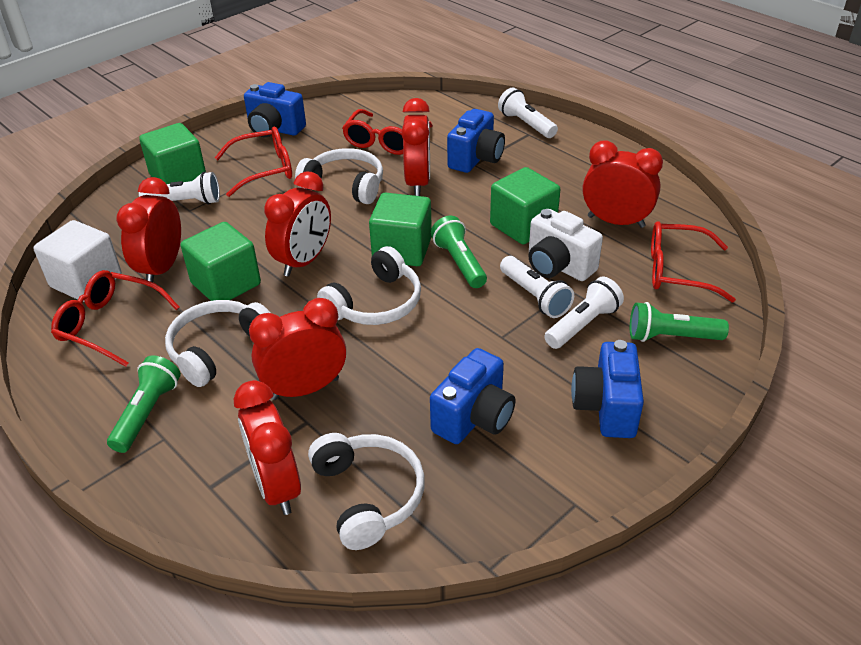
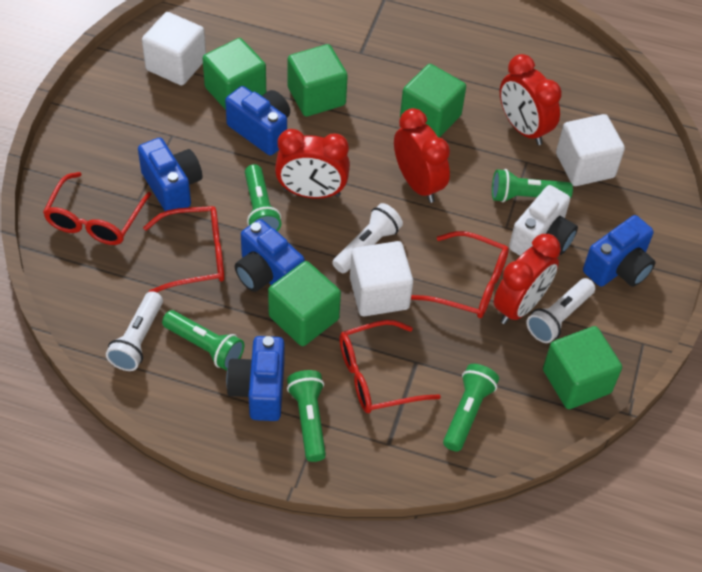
blue camera: 4 -> 5
green cube: 4 -> 5
green flashlight: 3 -> 5
red clock: 6 -> 4
white cube: 1 -> 3
white flashlight: 4 -> 3
white headphones: 4 -> 0

